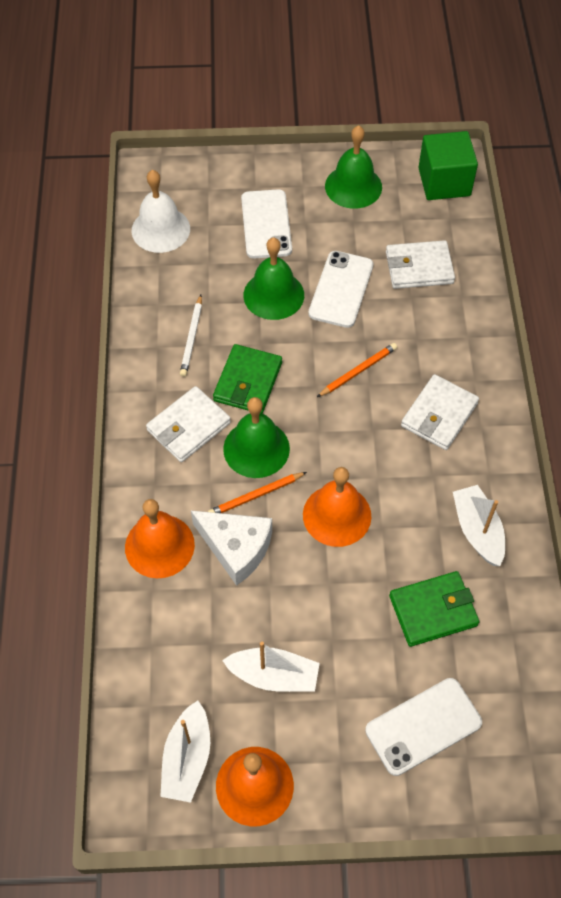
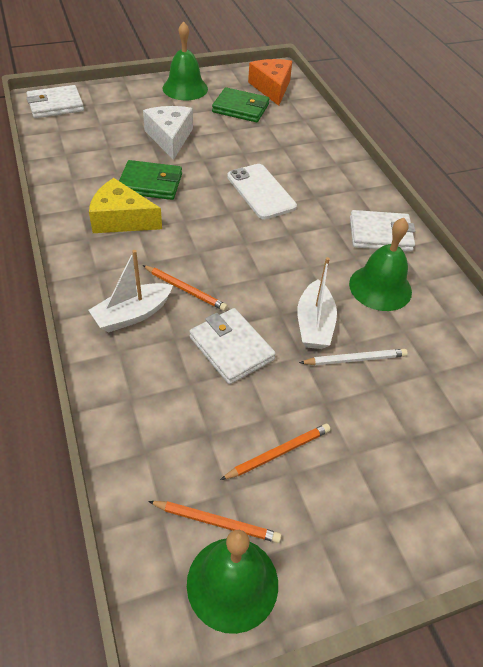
green cube: 1 -> 0
orange bell: 3 -> 0
orange cheese: 0 -> 1
orange pencil: 2 -> 3
white bell: 1 -> 0
white boat: 3 -> 2
white phone: 3 -> 1
yellow cheese: 0 -> 1

